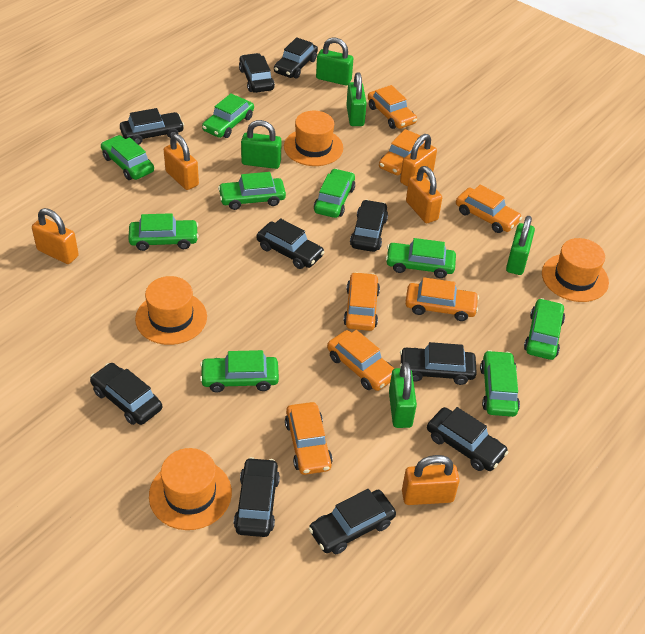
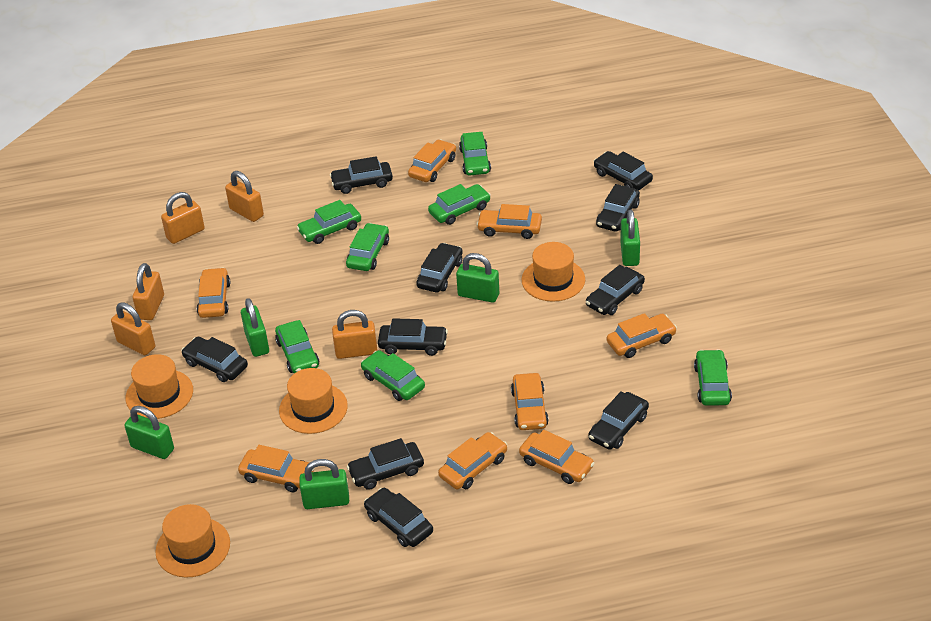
green car: 9 -> 7
orange car: 7 -> 8

